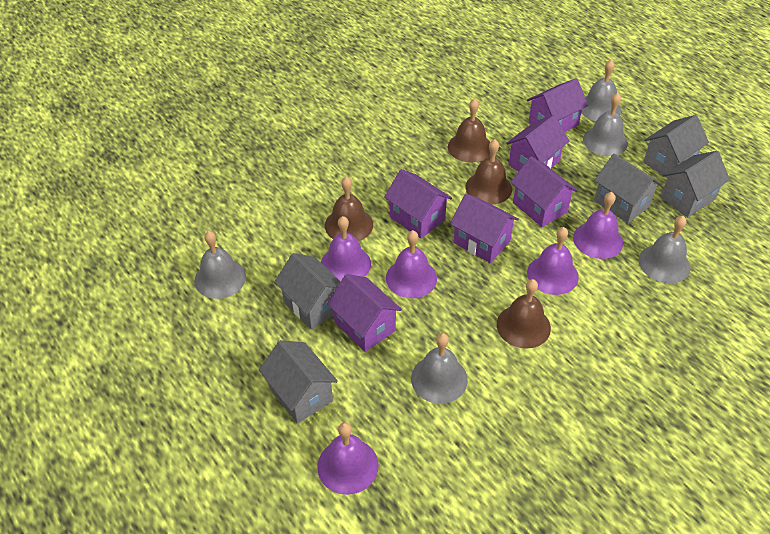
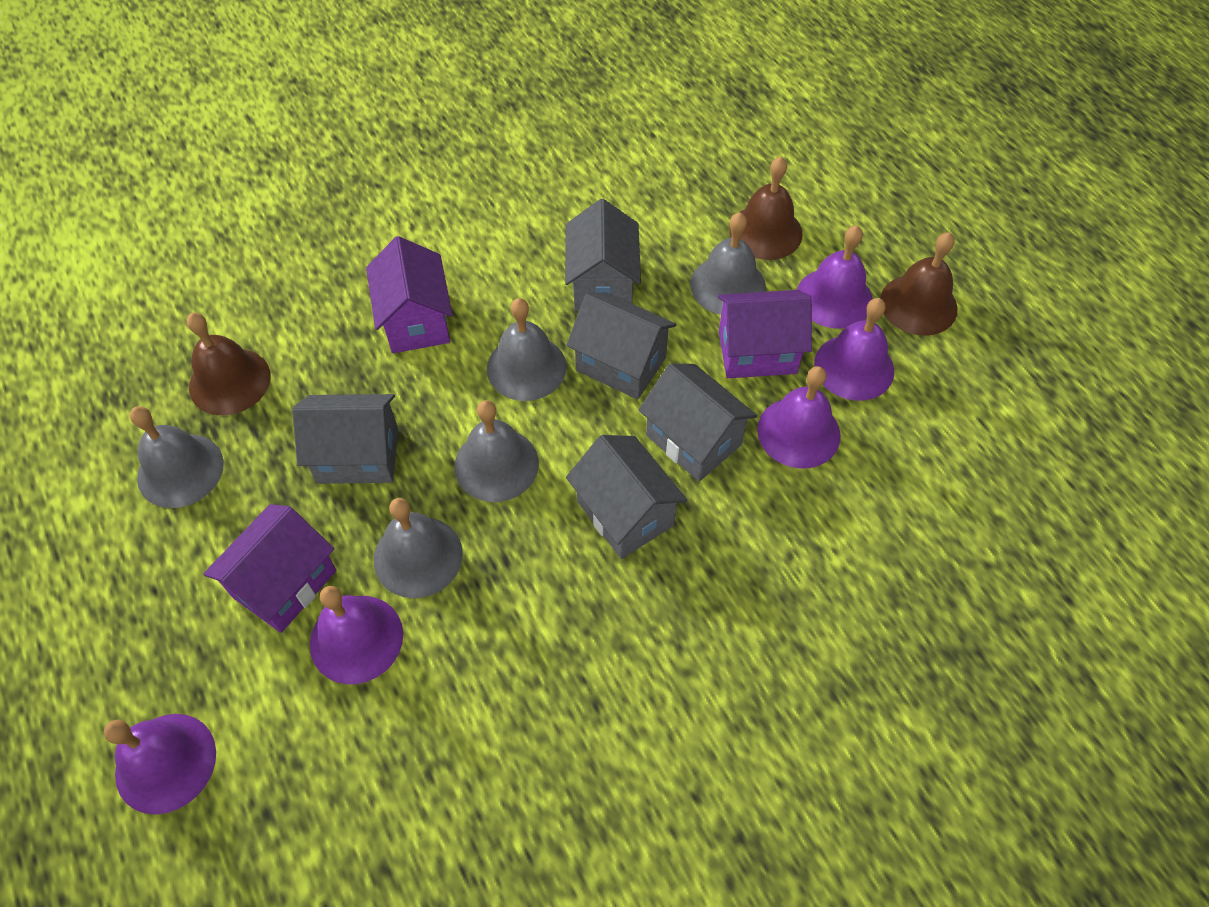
brown bell: 4 -> 3
purple house: 6 -> 3

